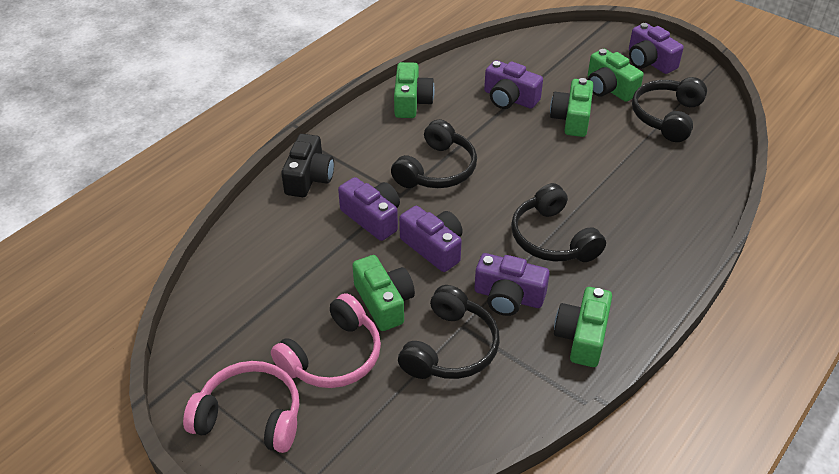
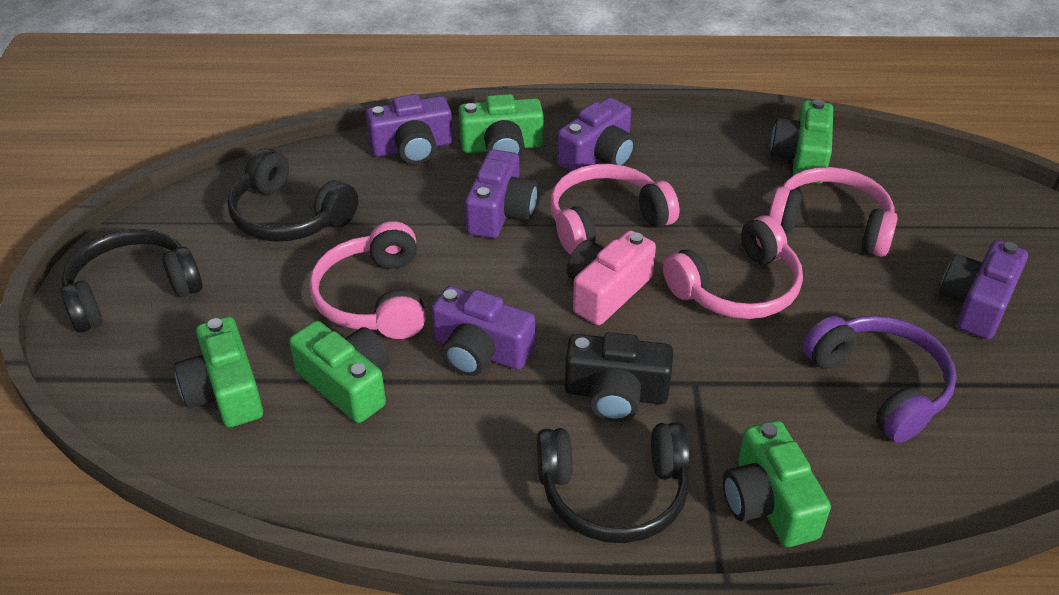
black headphones: 4 -> 3
pink camera: 0 -> 1
pink headphones: 2 -> 4
purple headphones: 0 -> 1

